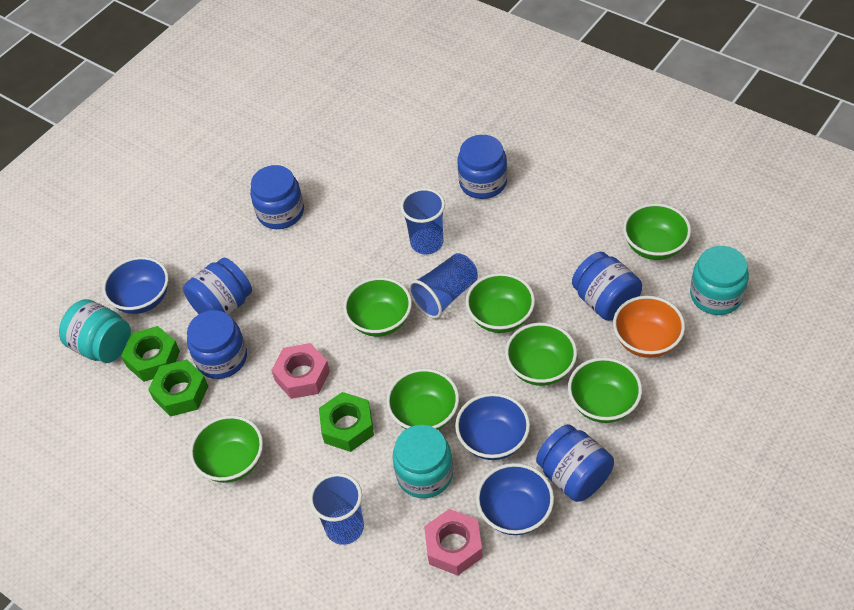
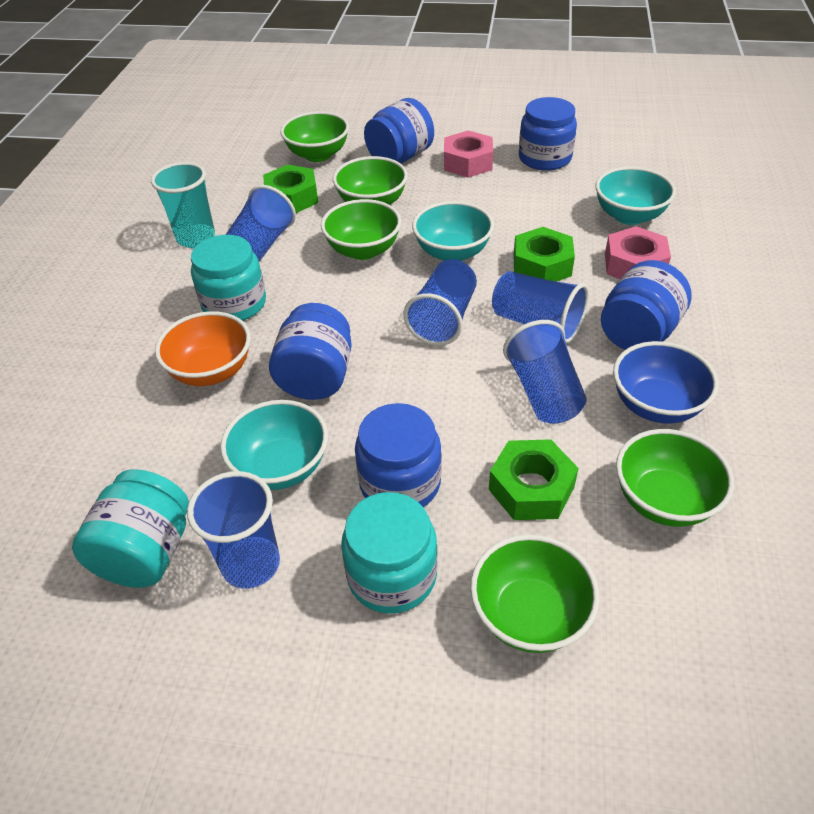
blue bowl: 3 -> 1
blue cup: 3 -> 5
blue jar: 6 -> 5
green bowl: 7 -> 5
turquoise bowl: 0 -> 3
turquoise cup: 0 -> 1

